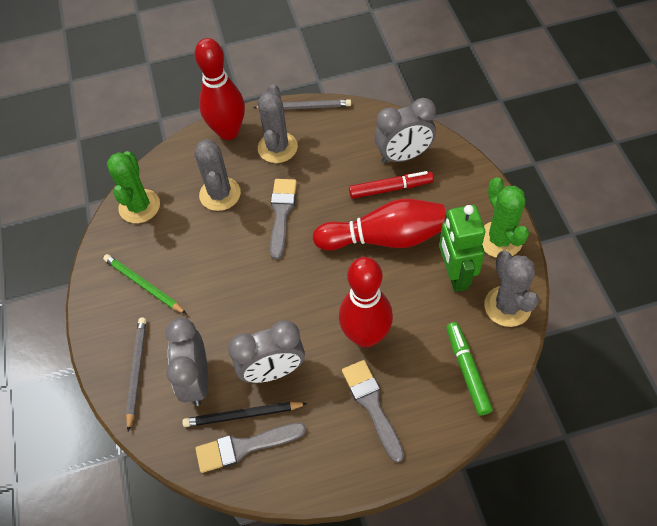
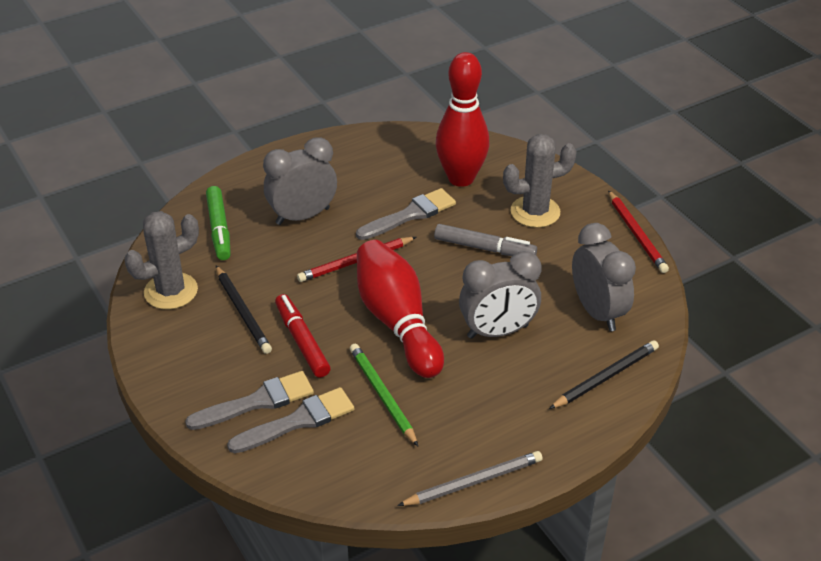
black pencil: 1 -> 2
green cactus: 2 -> 0
green robot: 1 -> 0
grey cactus: 3 -> 2
grey marker: 0 -> 1
grey pencil: 2 -> 1
red bowling pin: 3 -> 2
red pencil: 0 -> 2

